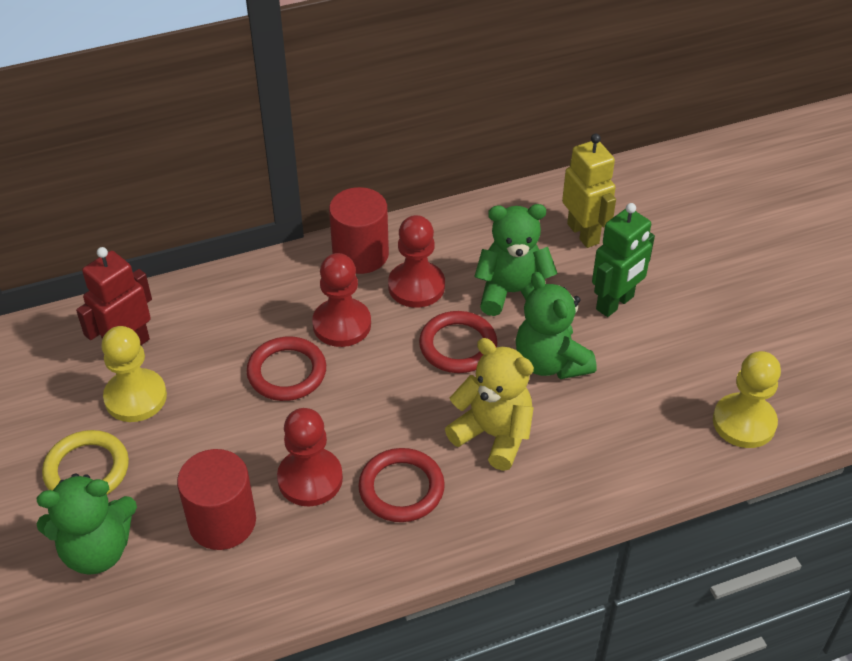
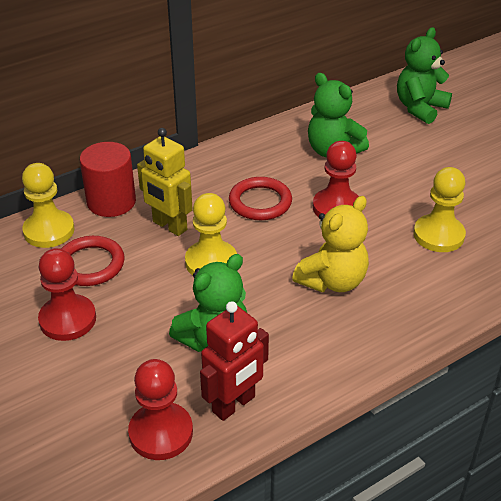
green robot: 1 -> 0
red cylinder: 2 -> 1
red ring: 3 -> 2
yellow pawn: 2 -> 3
yellow ring: 1 -> 0

